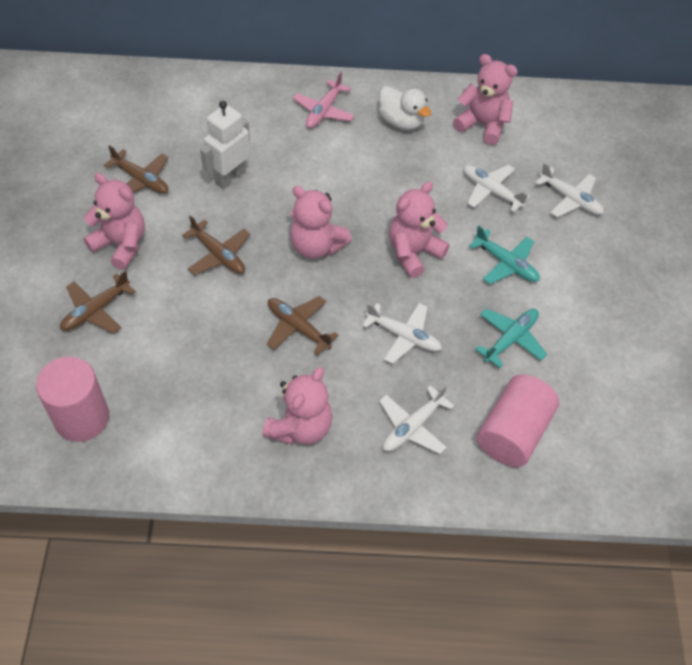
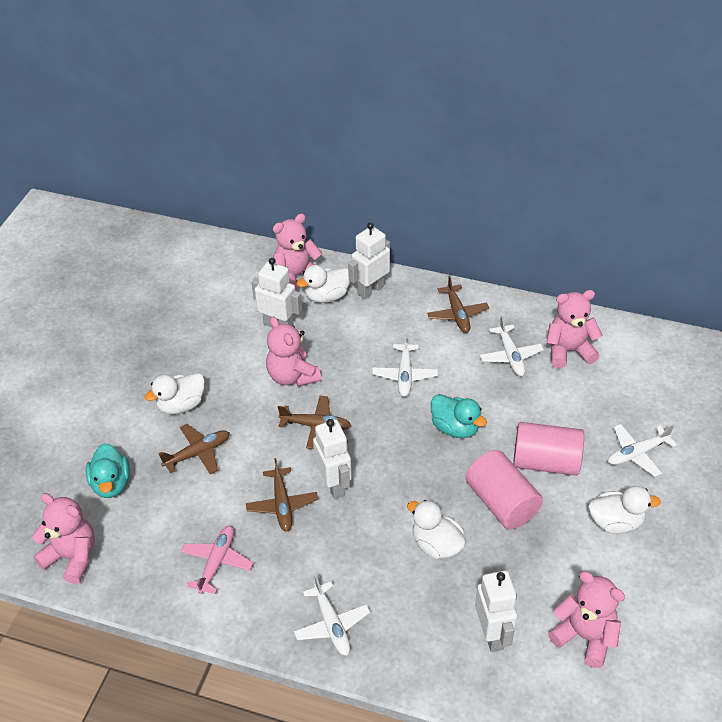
turquoise duck: 0 -> 2
turquoise plane: 2 -> 0
white duck: 1 -> 4
white robot: 1 -> 4

